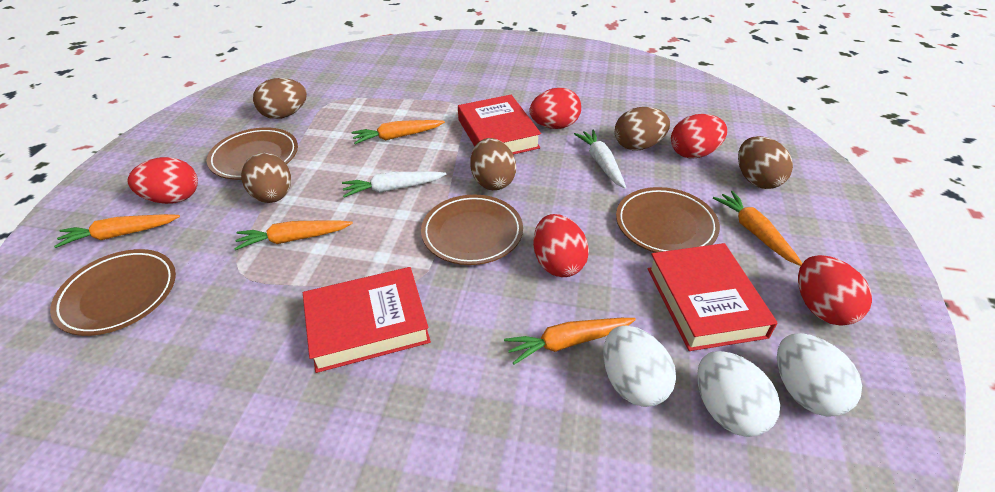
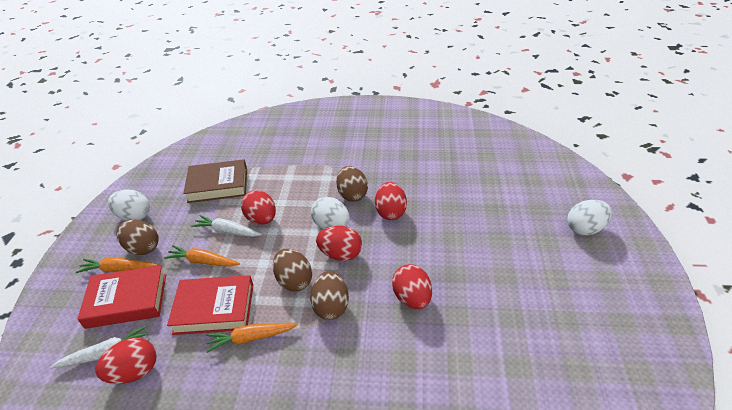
brown book: 0 -> 1
brown egg: 5 -> 4
brown plate: 4 -> 0
orange carrot: 5 -> 3
red book: 3 -> 2

